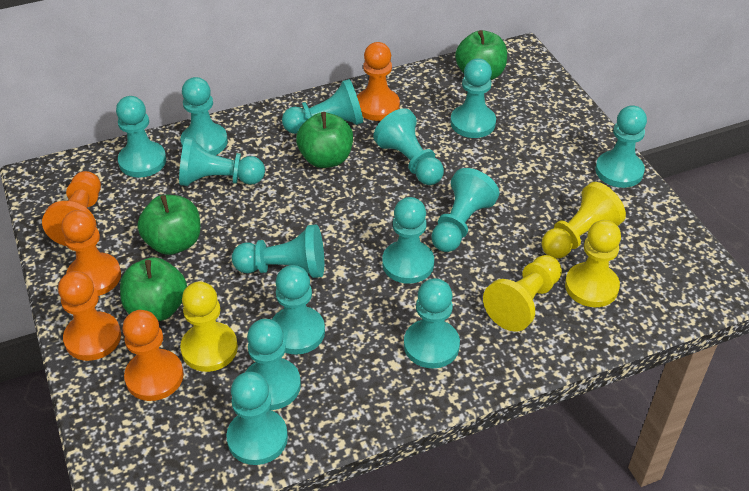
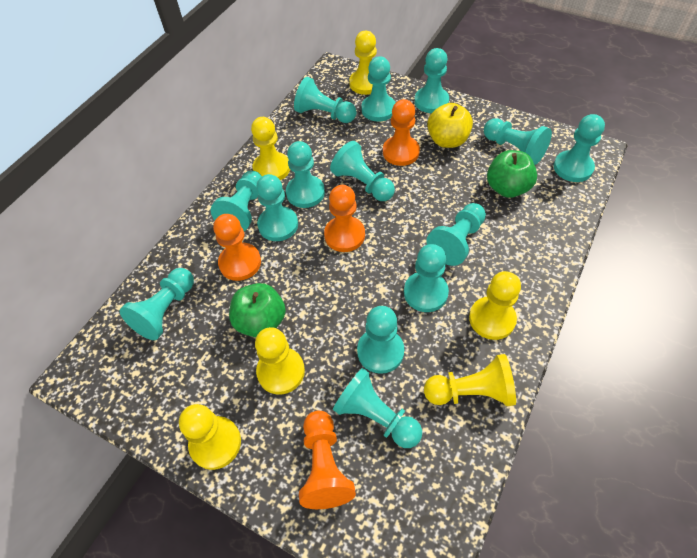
green apple: 4 -> 2
orange pawn: 5 -> 4
yellow apple: 0 -> 1
yellow pawn: 4 -> 6

